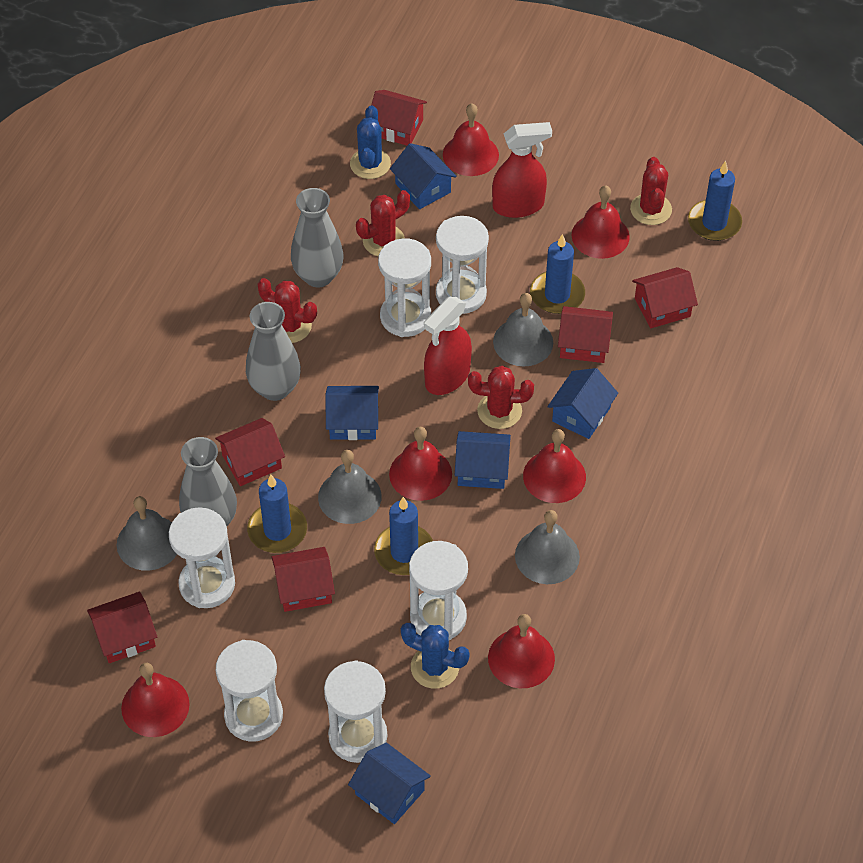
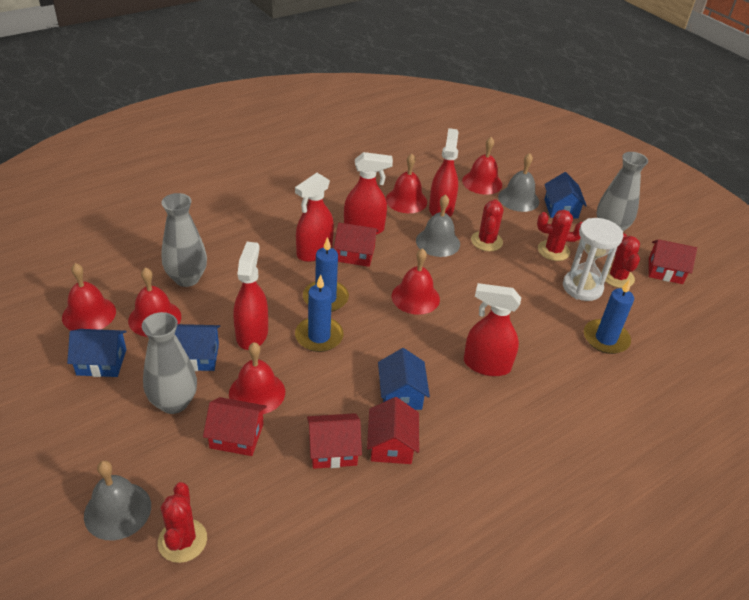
blue cactus: 2 -> 0
blue candle: 4 -> 3
blue house: 5 -> 4
grey bell: 4 -> 3
red house: 6 -> 5
red spray bottle: 2 -> 5
white hourglass: 6 -> 1

